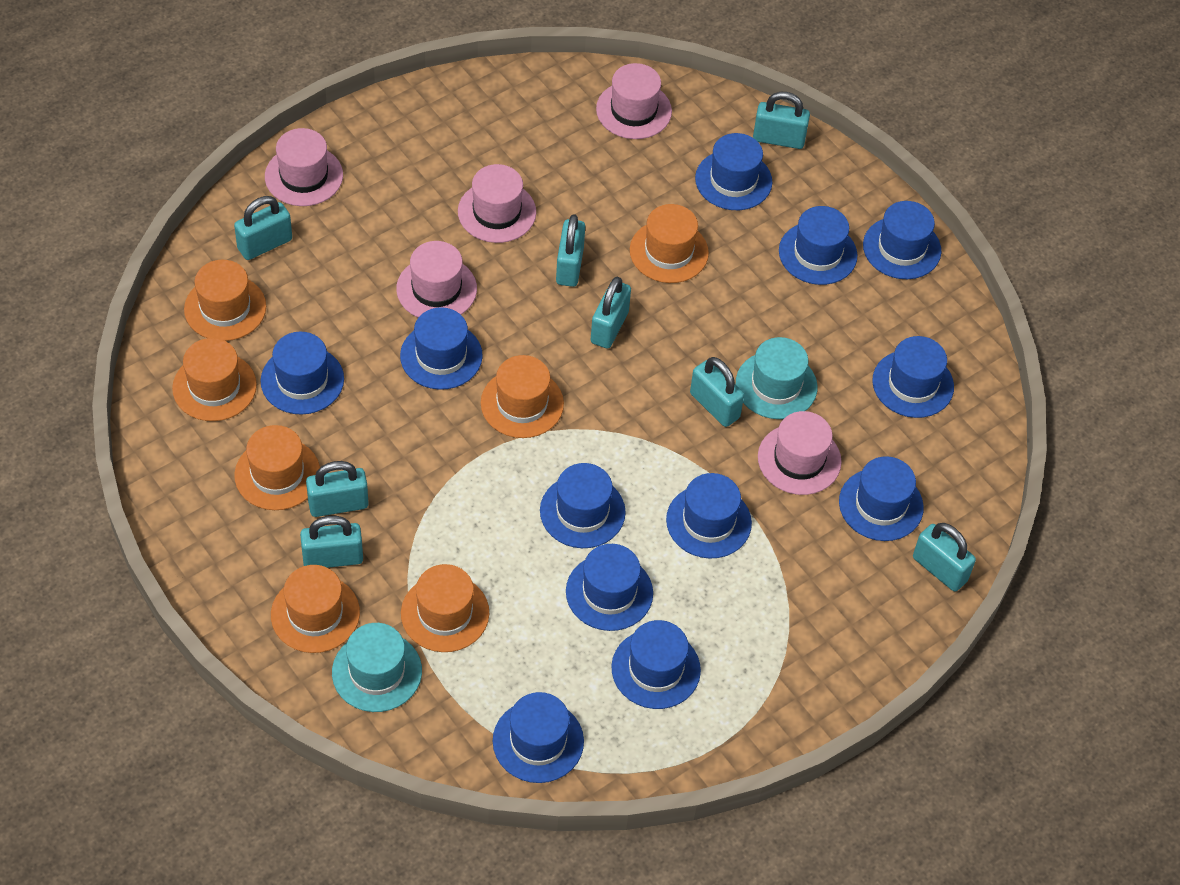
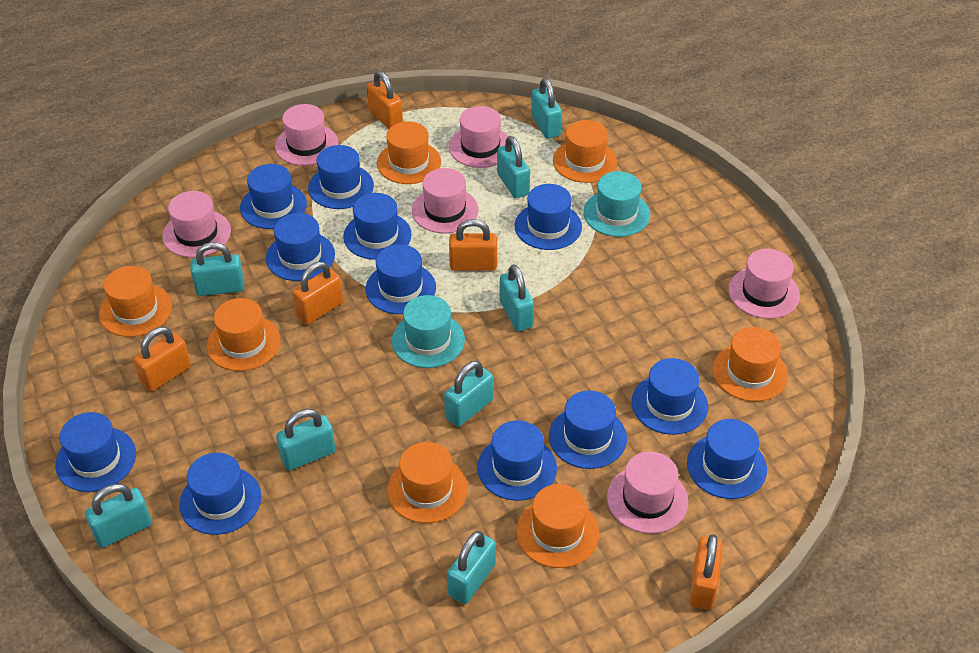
orange padlock: 0 -> 5
pink hat: 5 -> 6

